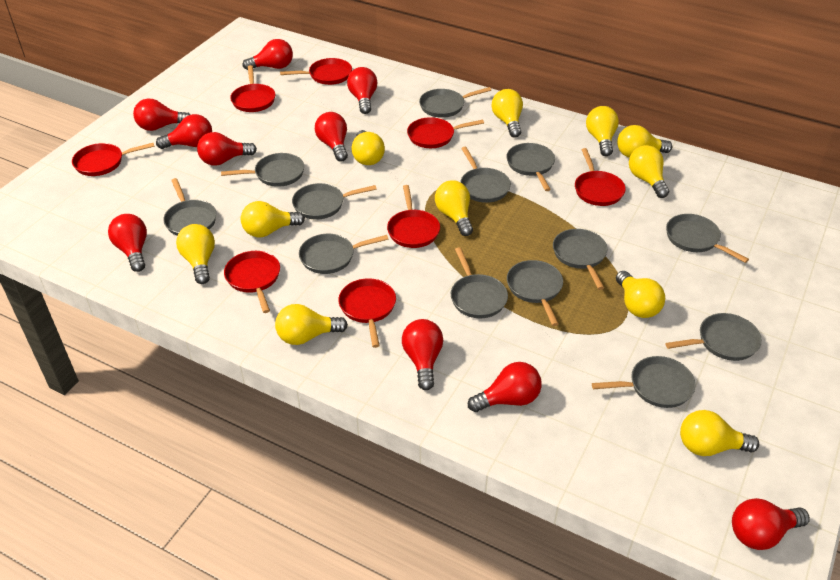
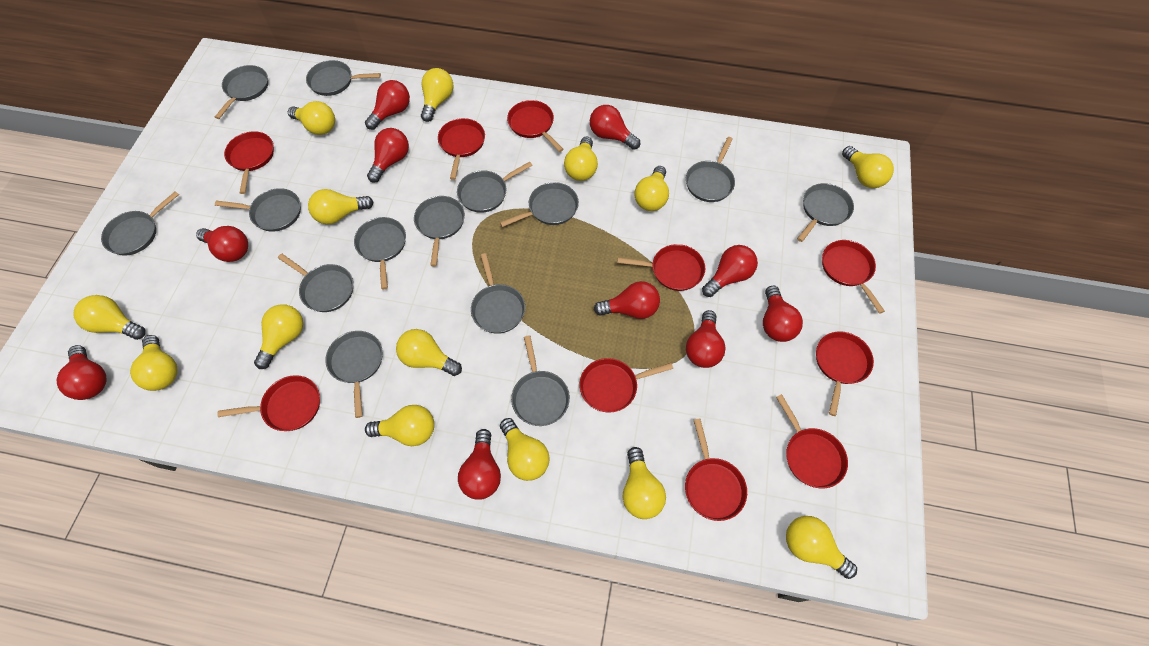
grey pan: 13 -> 14
red pan: 8 -> 10
yellow light bulb: 11 -> 14

